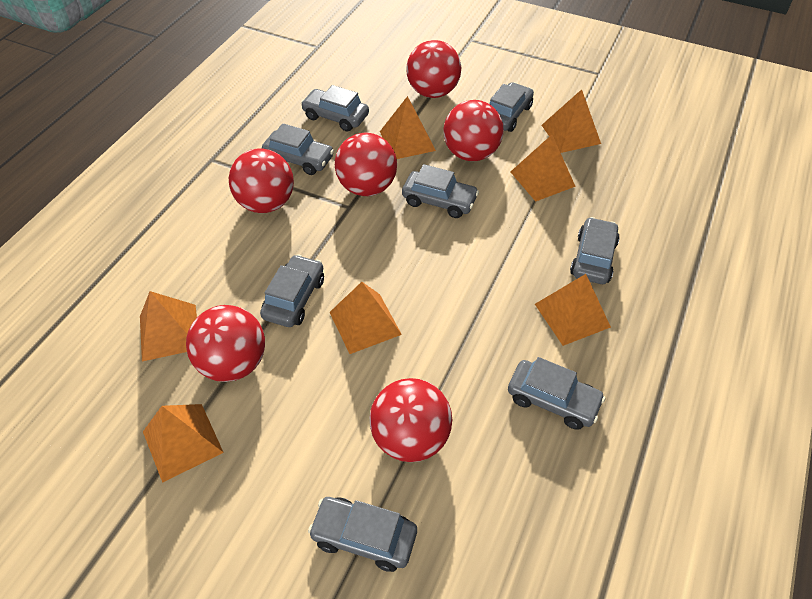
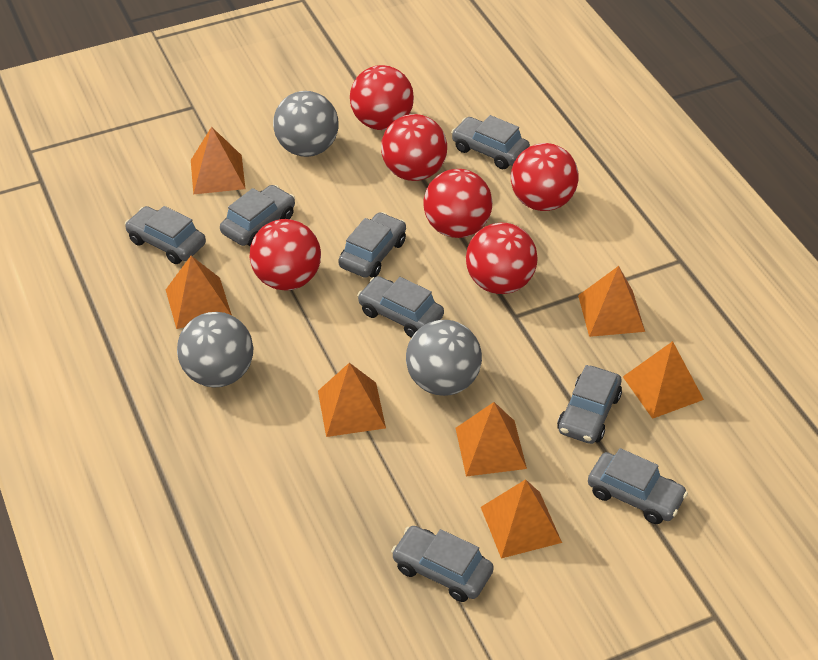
grey ball: 0 -> 3

